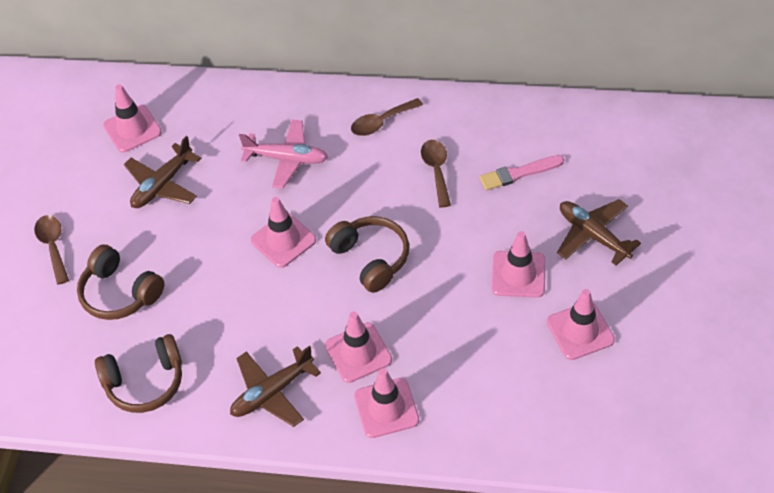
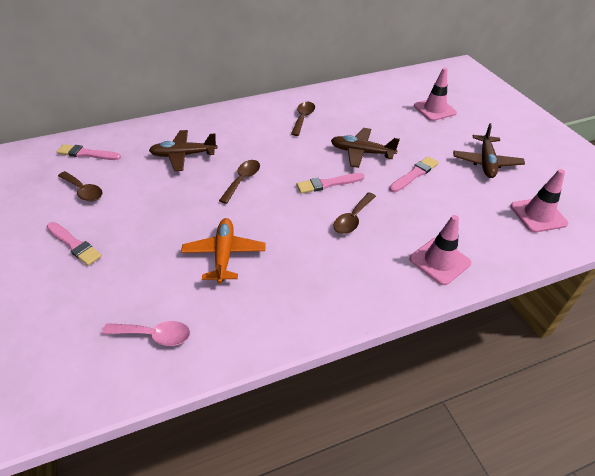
brown headphones: 3 -> 0
brown spoon: 3 -> 4
orange plane: 0 -> 1
pink brush: 1 -> 4
pink plane: 1 -> 0
pink spoon: 0 -> 1
pink traffic cone: 6 -> 3

